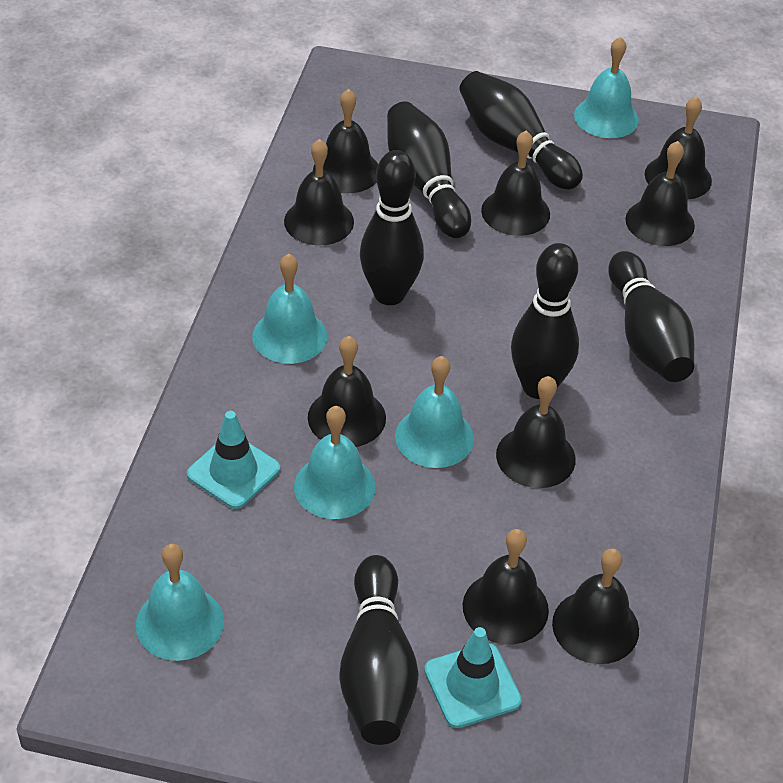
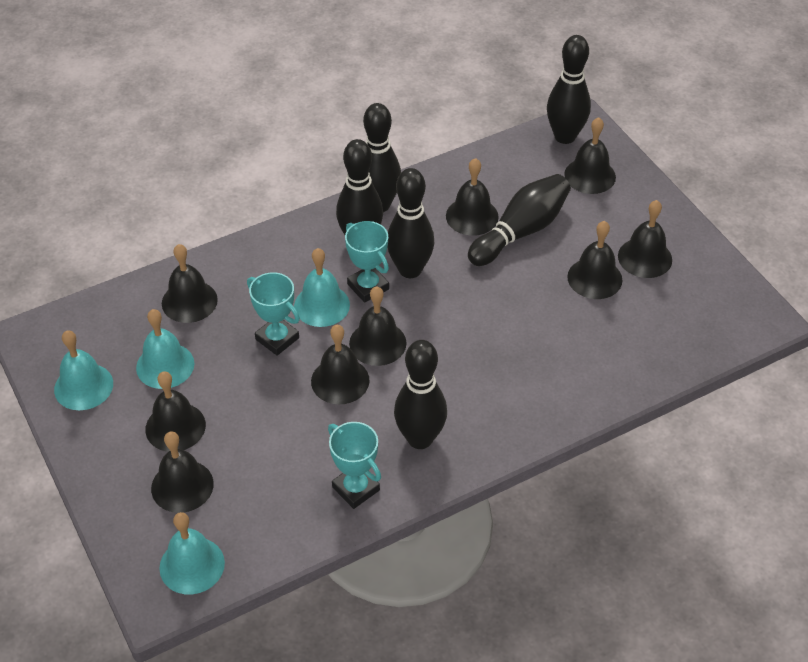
turquoise bell: 5 -> 4
turquoise traffic cone: 2 -> 0
turquoise trophy: 0 -> 3

